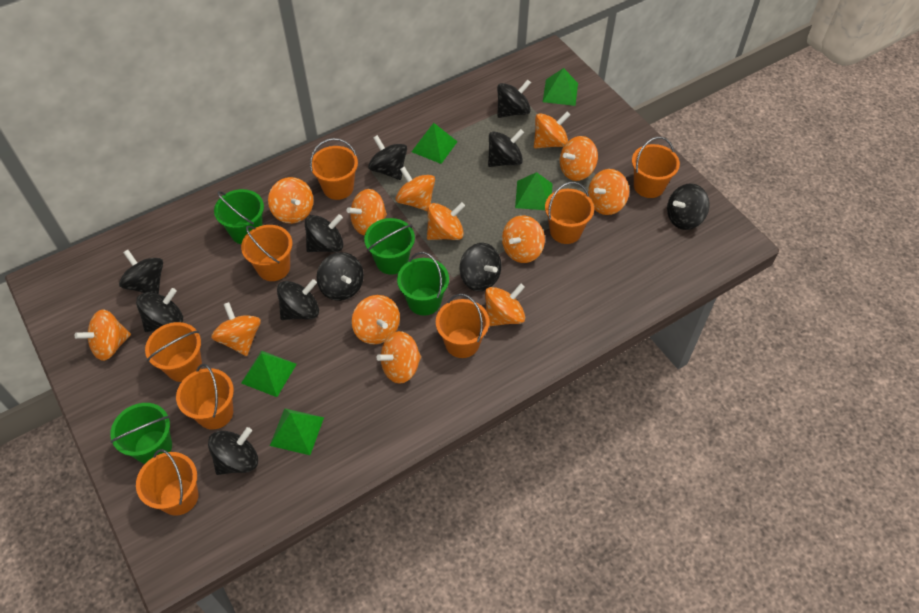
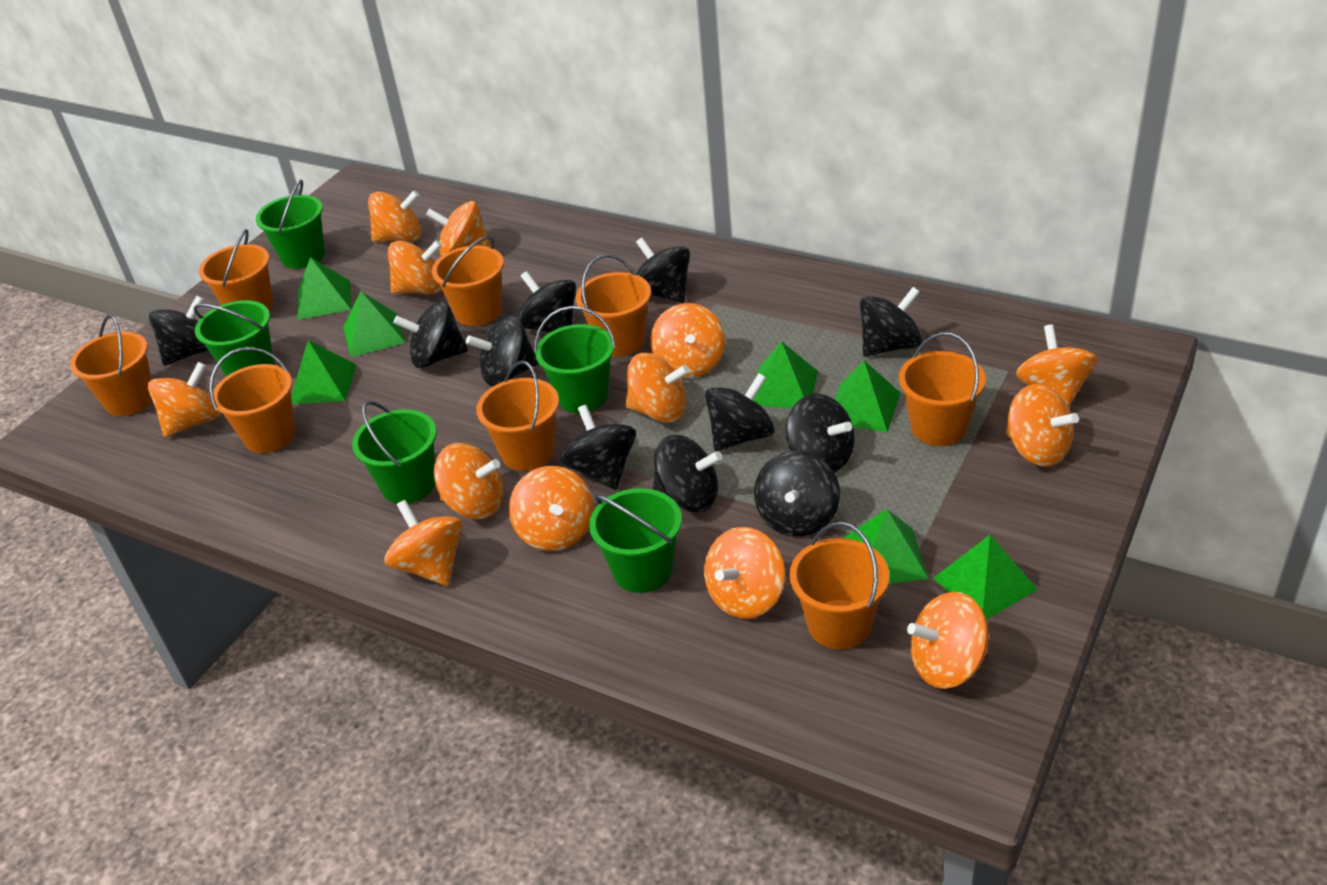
green bucket: 4 -> 5
green pyramid: 5 -> 7

